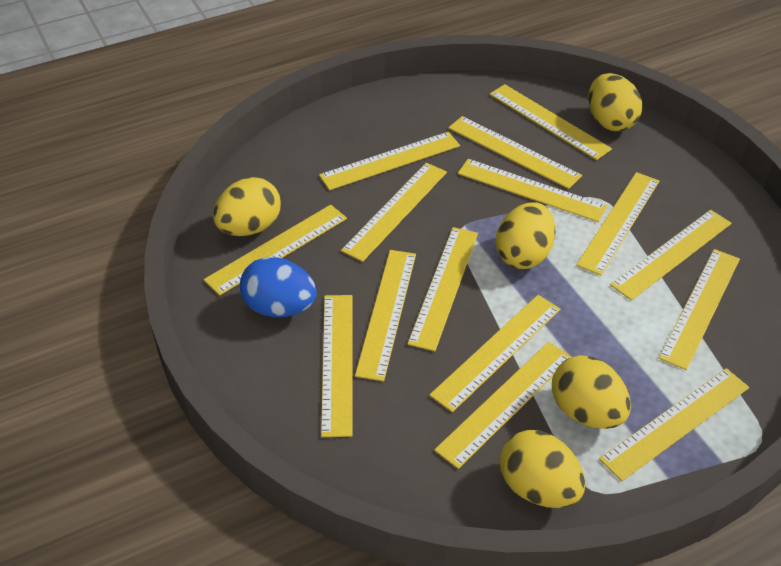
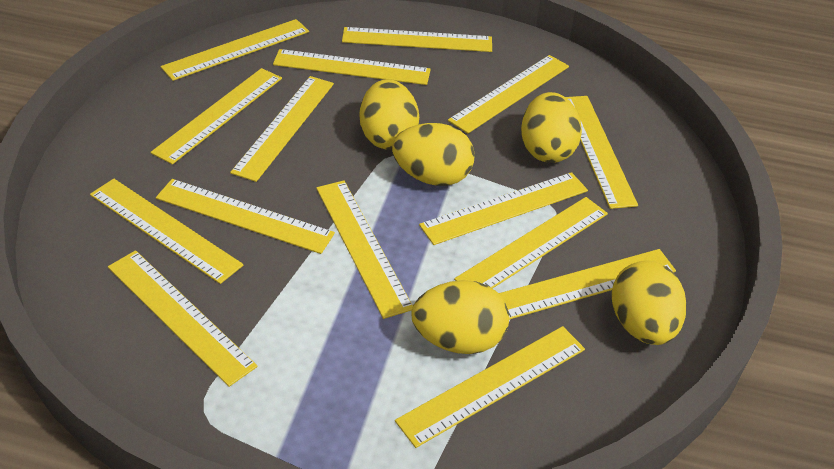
blue egg: 1 -> 0

